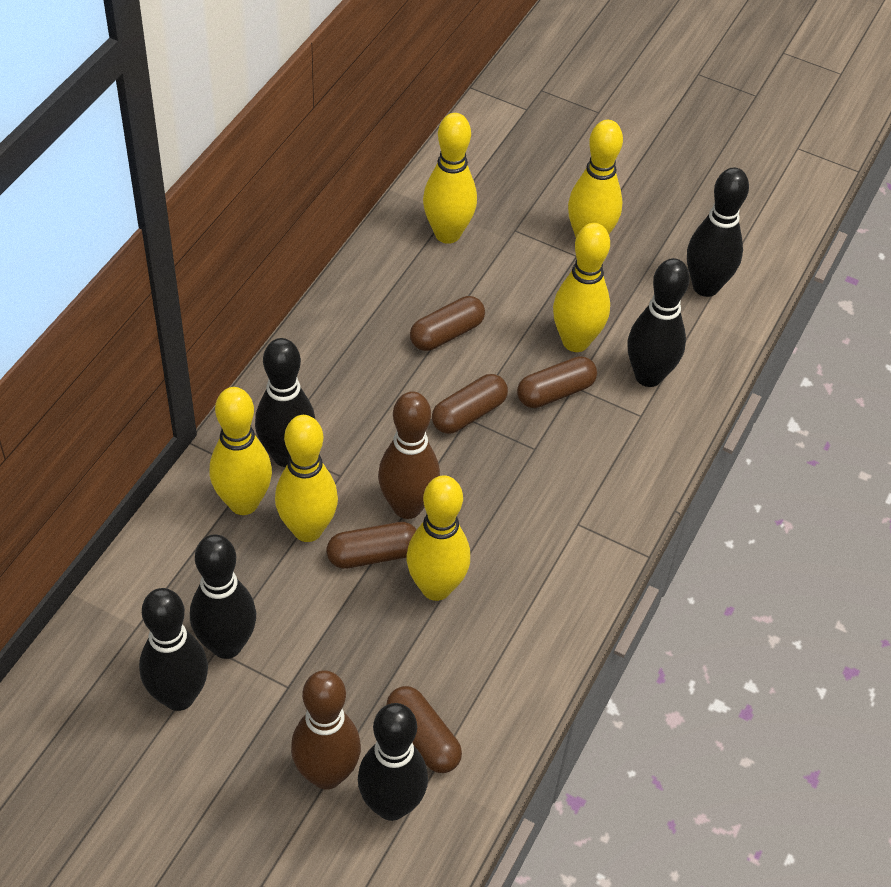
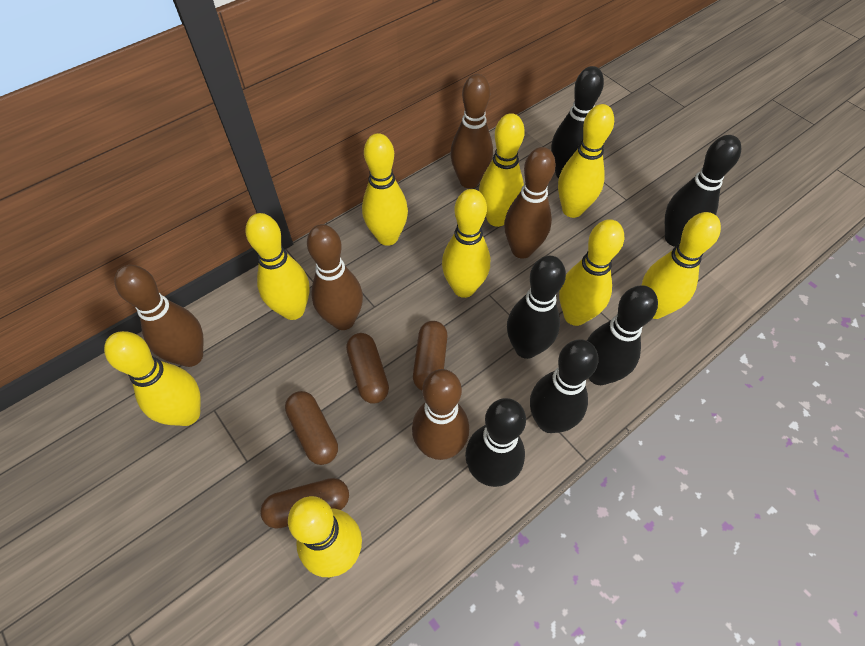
brown bowling pin: 2 -> 5
brown capsule: 5 -> 4
yellow bowling pin: 6 -> 9

